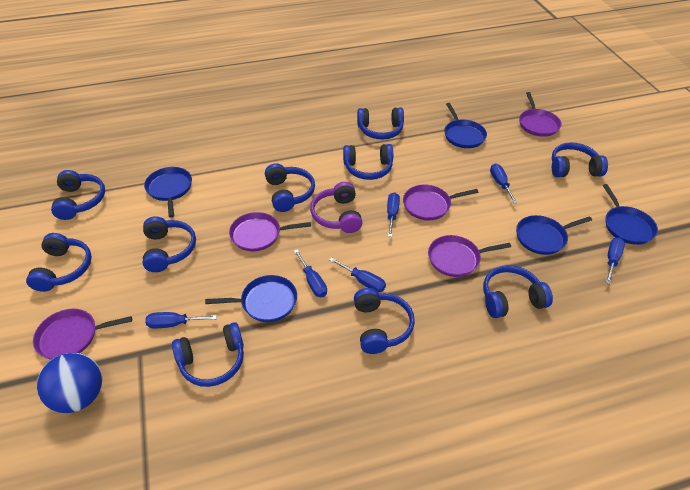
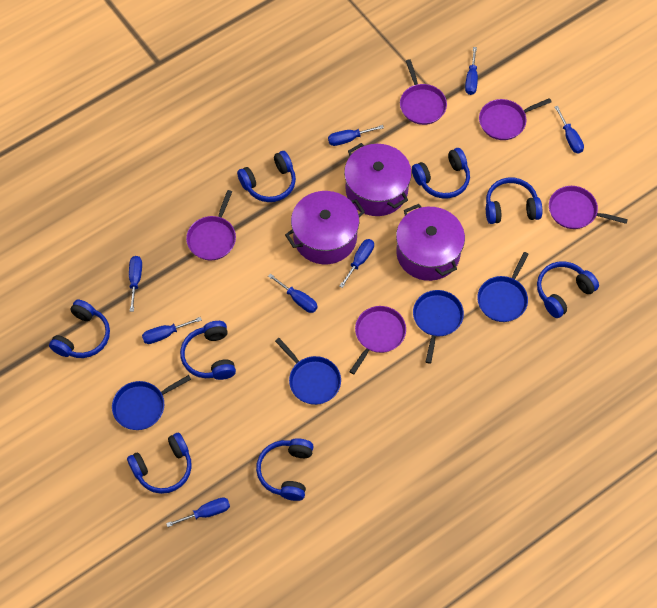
blue ball: 1 -> 0
blue headphones: 10 -> 8
blue pan: 5 -> 4
blue screwdriver: 6 -> 8
purple headphones: 1 -> 0
purple pot: 0 -> 3

